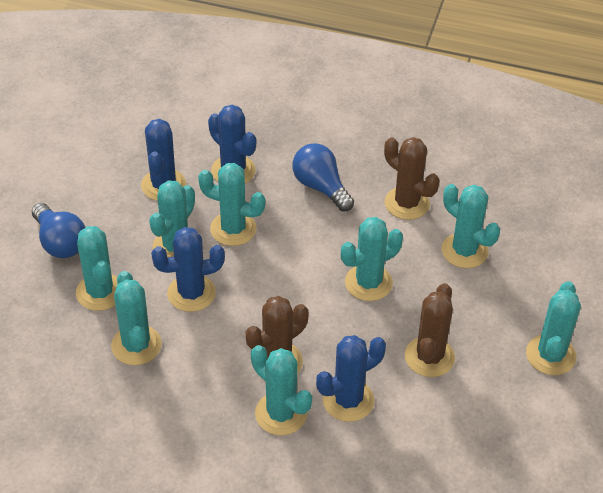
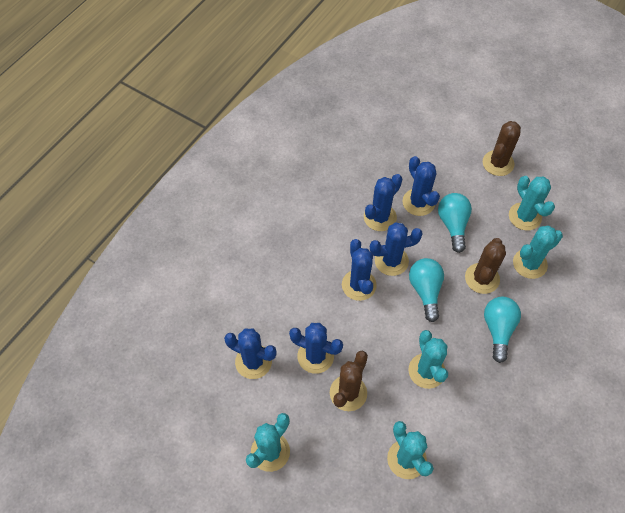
blue cactus: 4 -> 6
blue light bulb: 2 -> 0
turquoise cactus: 8 -> 5
turquoise light bulb: 0 -> 3

